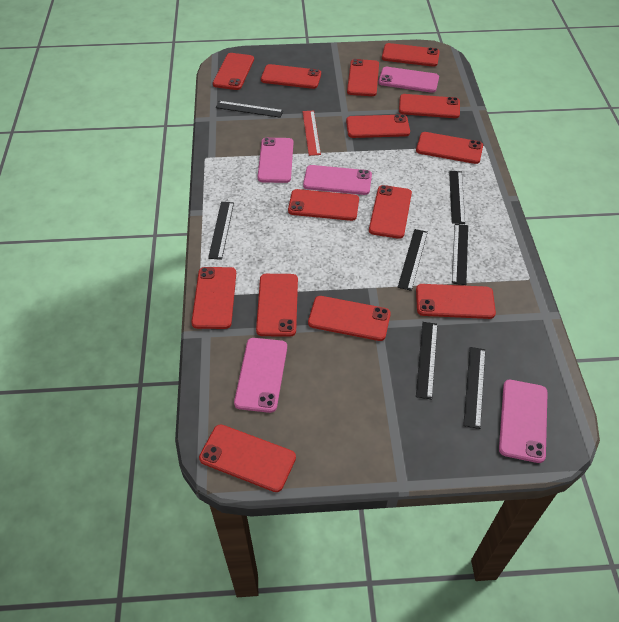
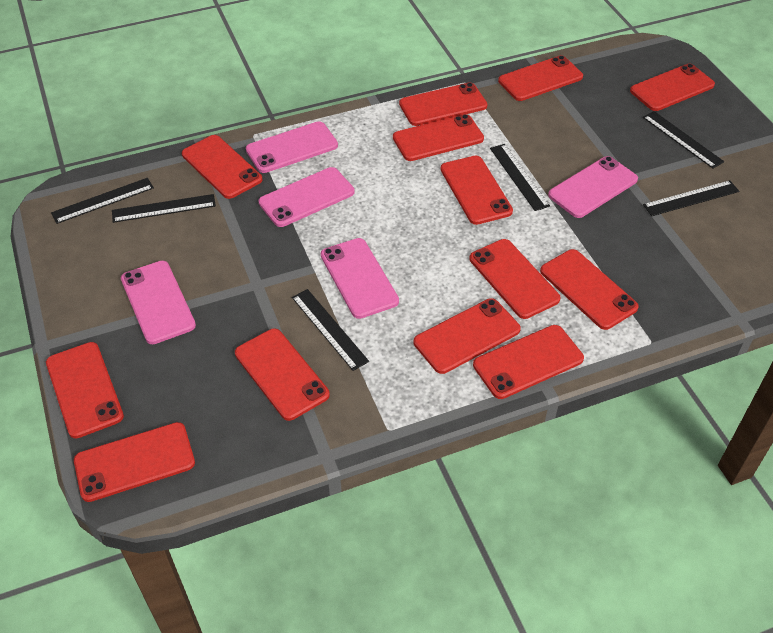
black ruler: 7 -> 6
red phone: 14 -> 13
red ruler: 1 -> 0

